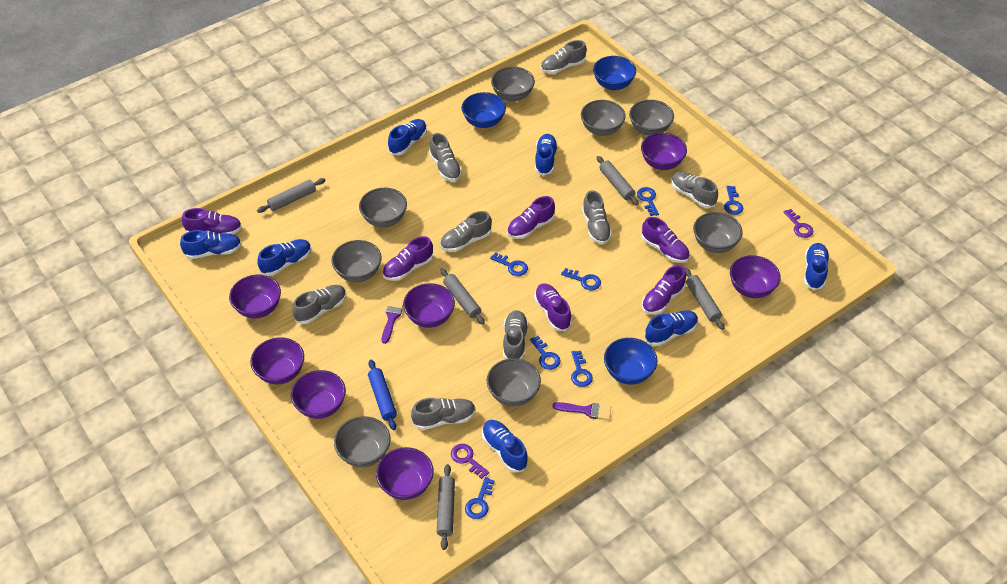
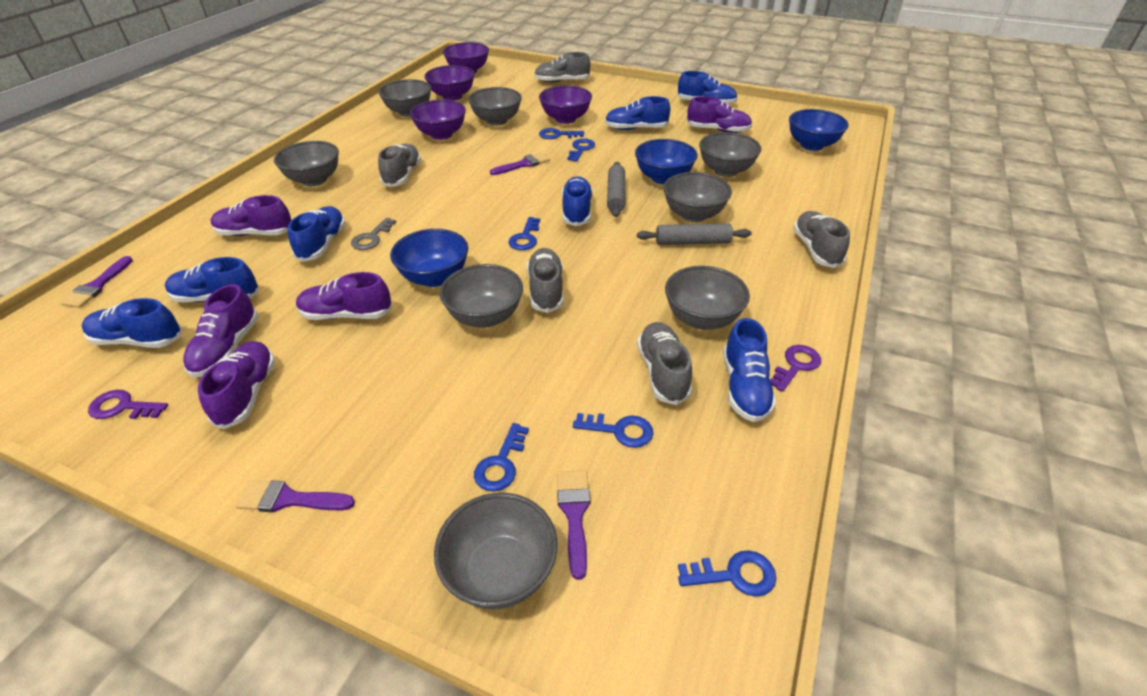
blue key: 7 -> 6
blue rolling pin: 1 -> 0
grey key: 0 -> 1
grey rolling pin: 5 -> 2
grey shoe: 8 -> 5
purple bowl: 7 -> 4
purple brush: 2 -> 4
purple shoe: 6 -> 5

